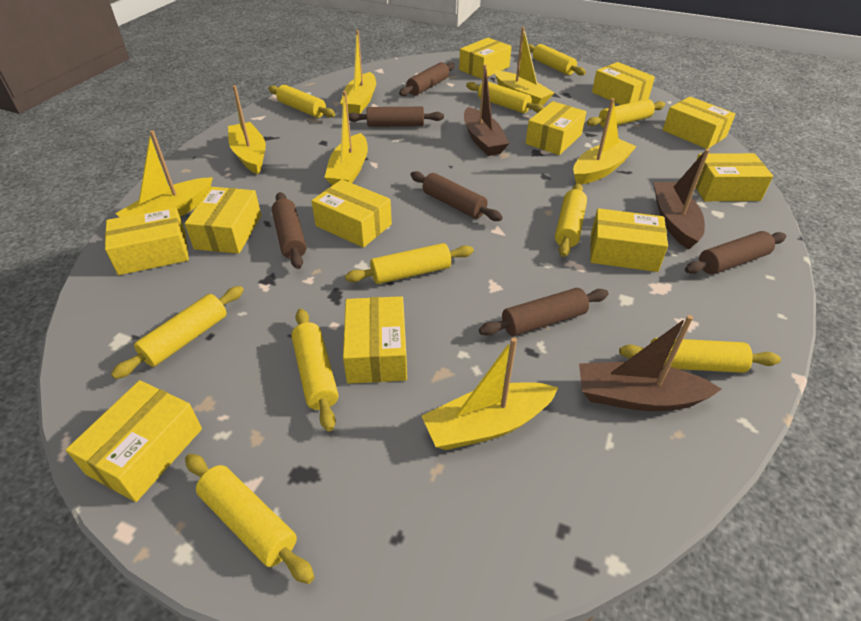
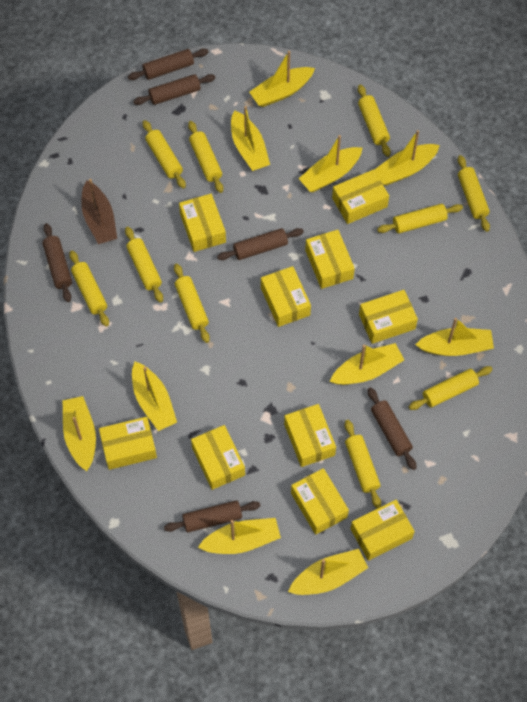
brown boat: 3 -> 1
yellow boat: 7 -> 10
yellow box: 11 -> 10

